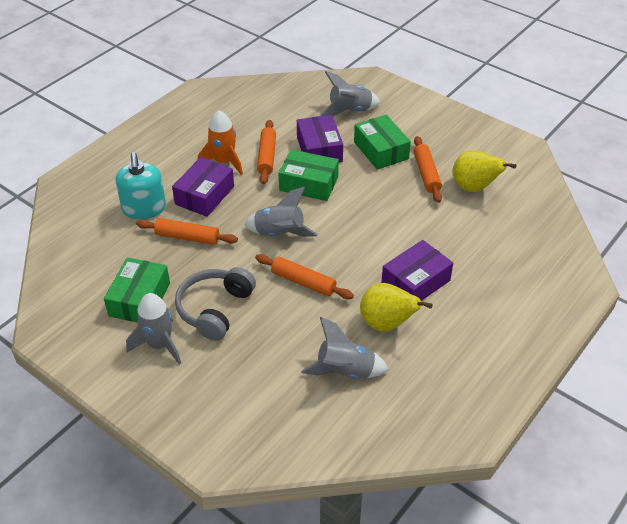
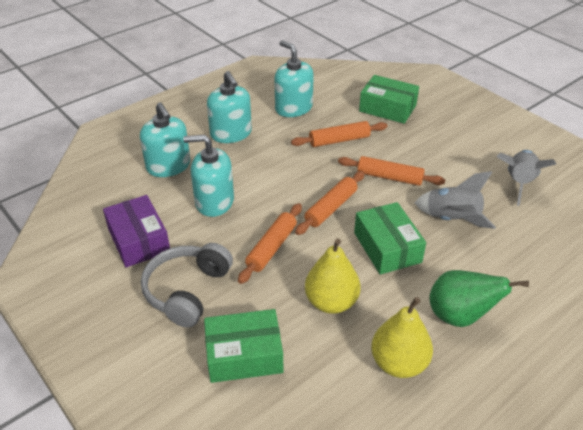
green pear: 0 -> 1
grey rocket: 4 -> 2
orange rocket: 1 -> 0
purple box: 3 -> 1
turquoise soap dispenser: 1 -> 4

